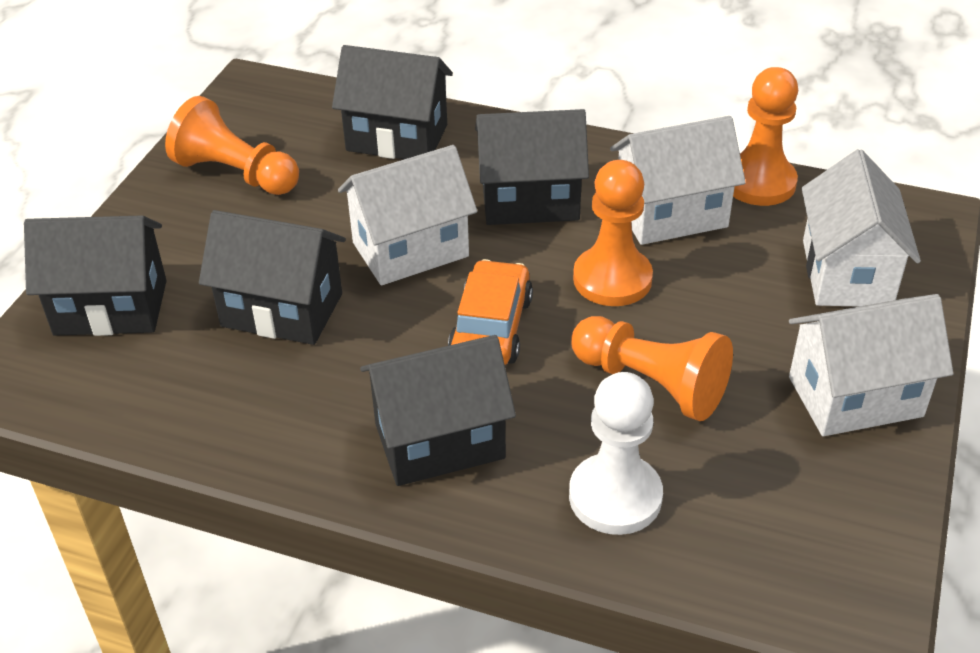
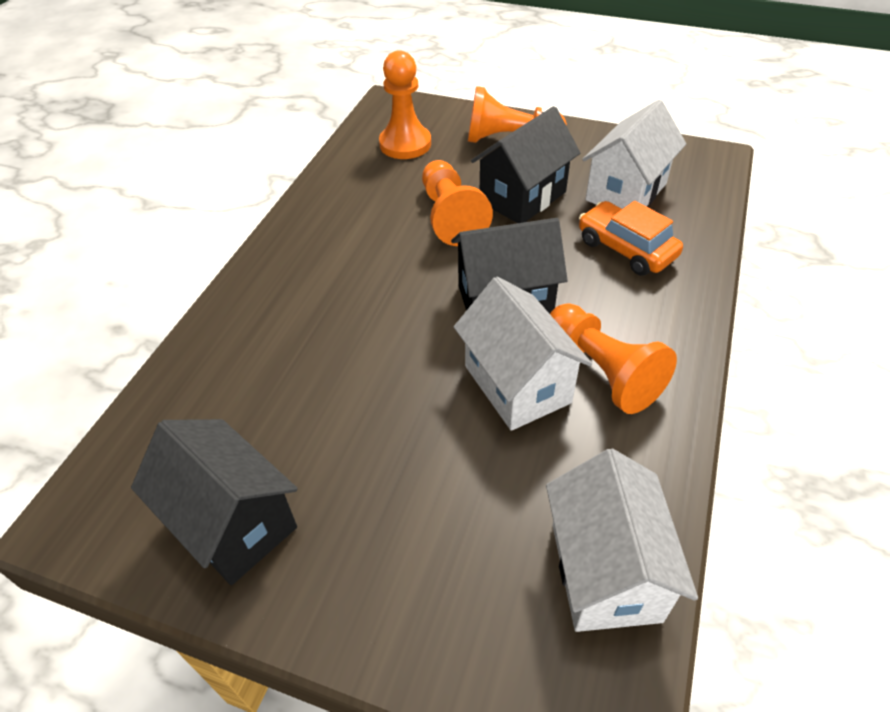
black house: 5 -> 3
white house: 4 -> 3
white pawn: 1 -> 0

